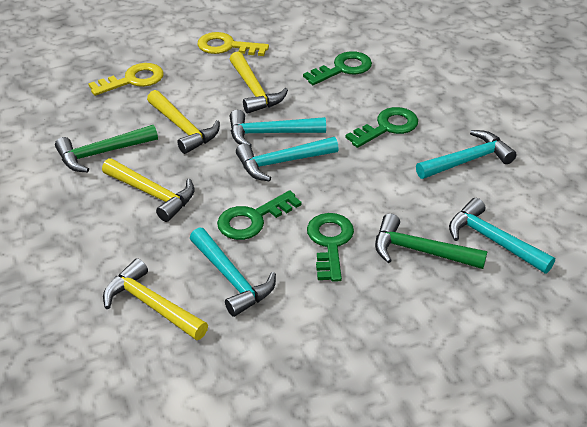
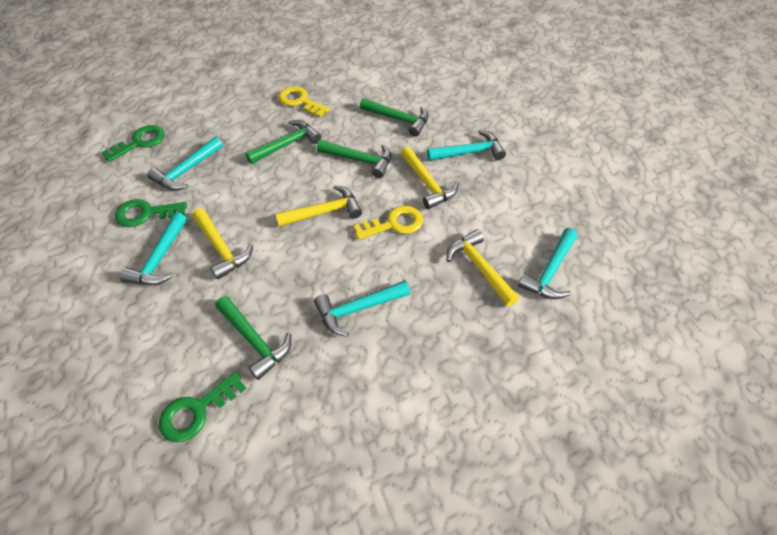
green hammer: 2 -> 4
green key: 4 -> 3

